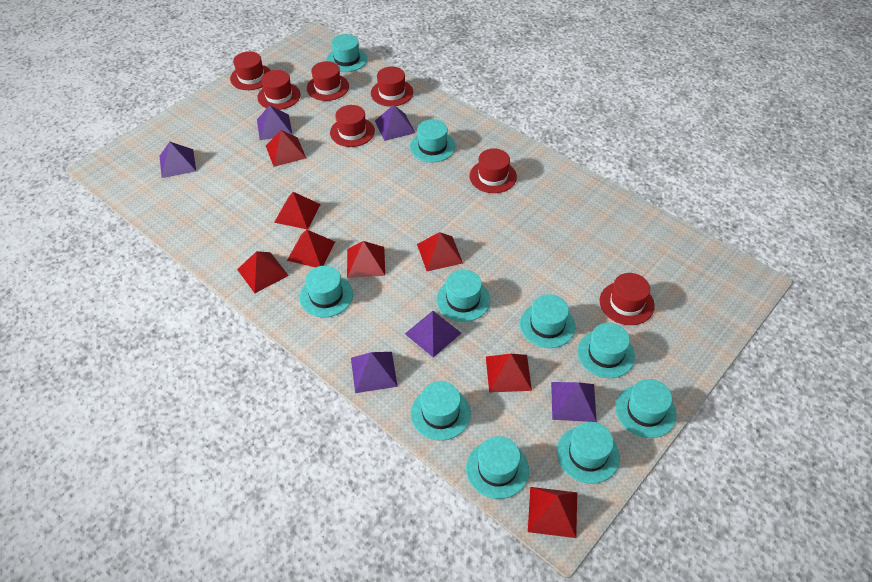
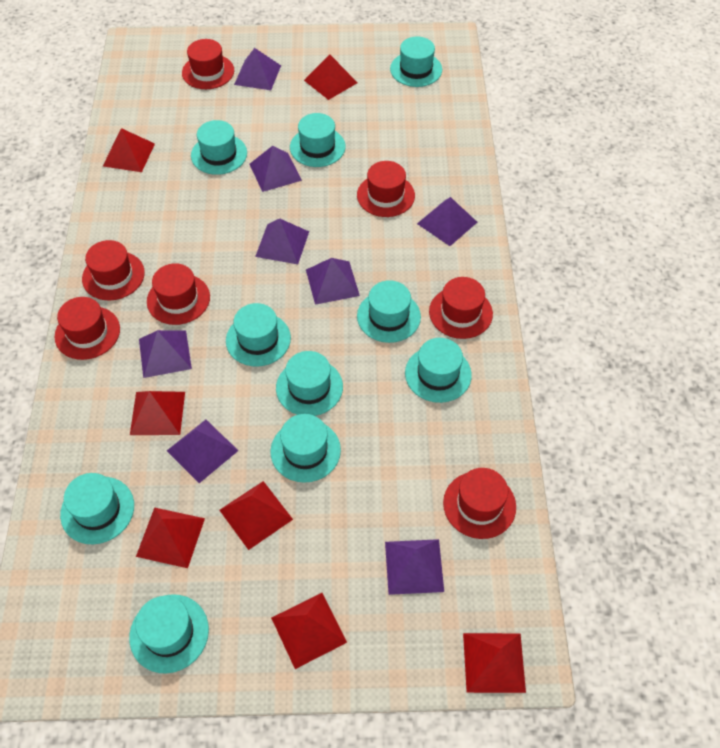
purple pyramid: 6 -> 8
red pyramid: 8 -> 7

